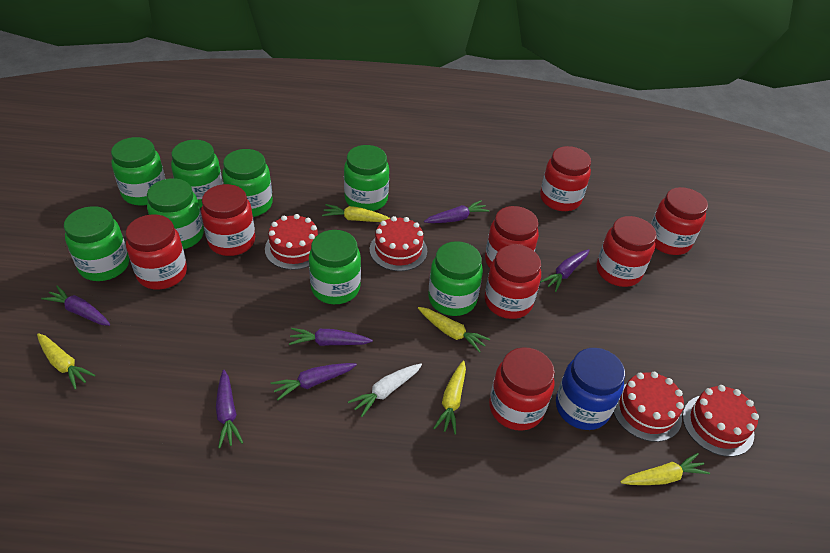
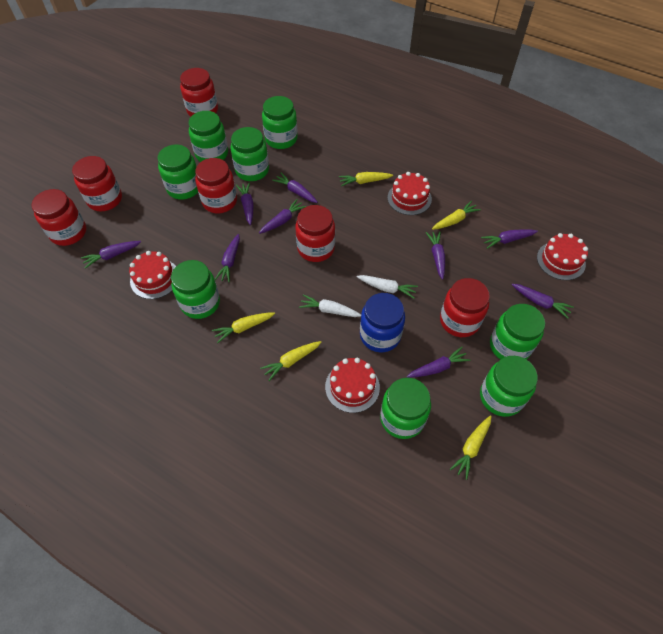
purple carrot: 6 -> 9
red jar: 8 -> 6
white carrot: 1 -> 2

